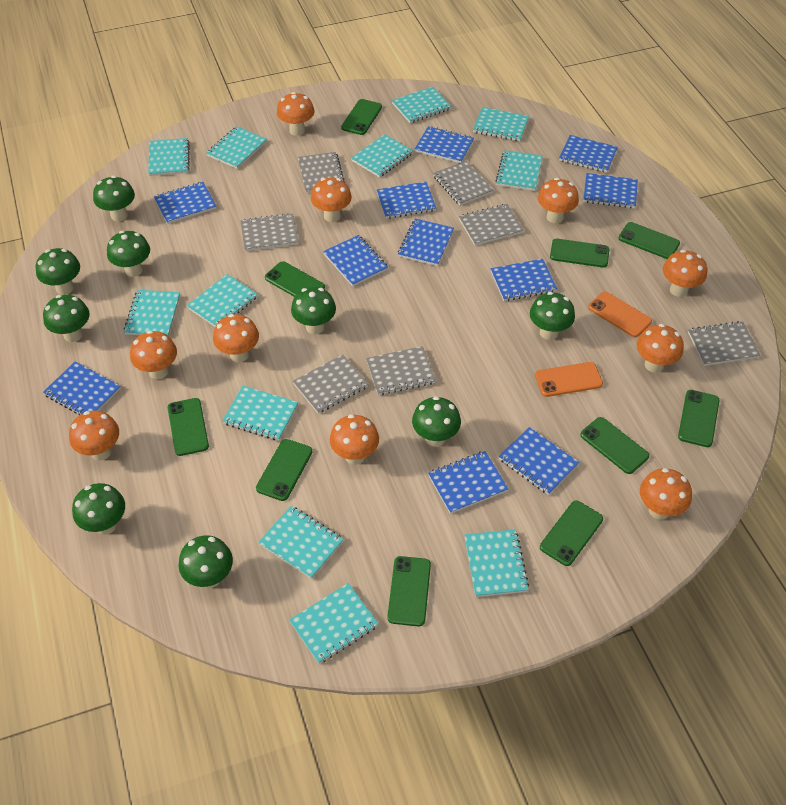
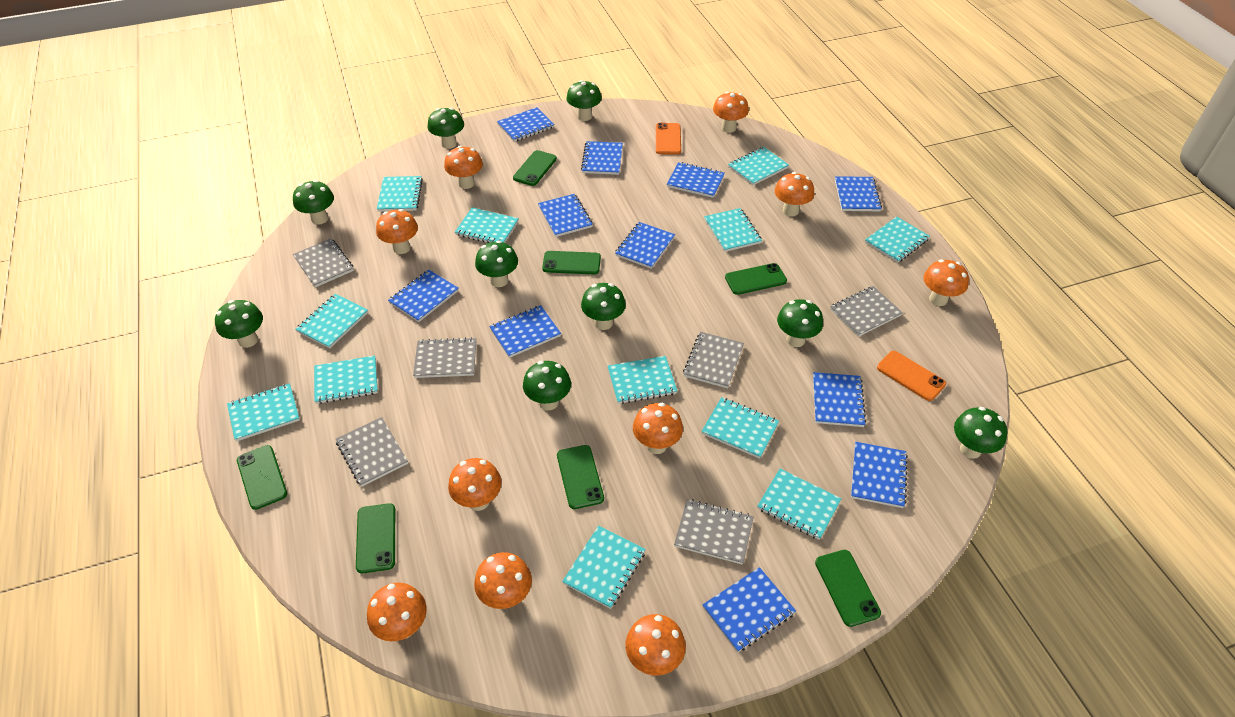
green phone: 10 -> 7
grey notebook: 7 -> 6

